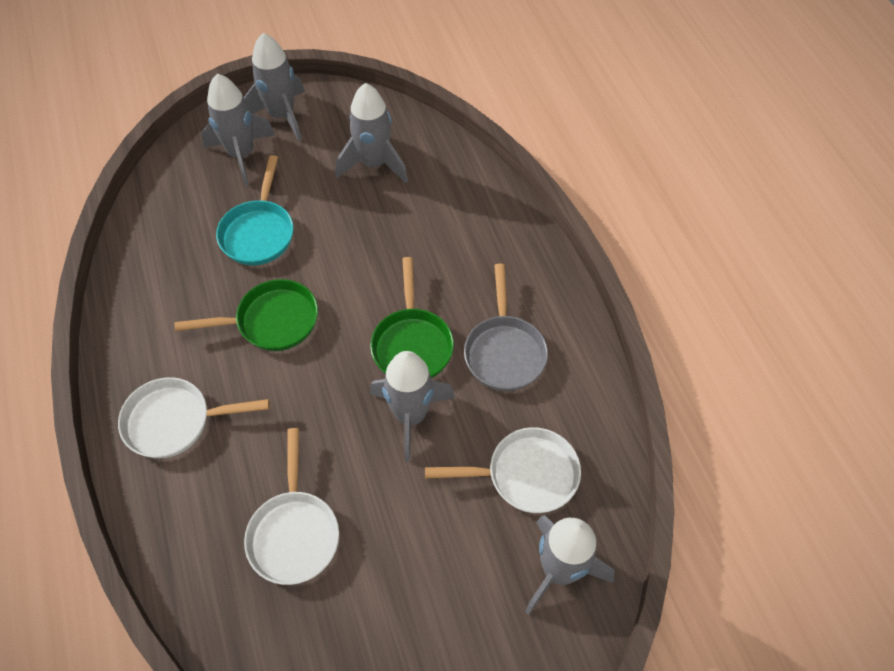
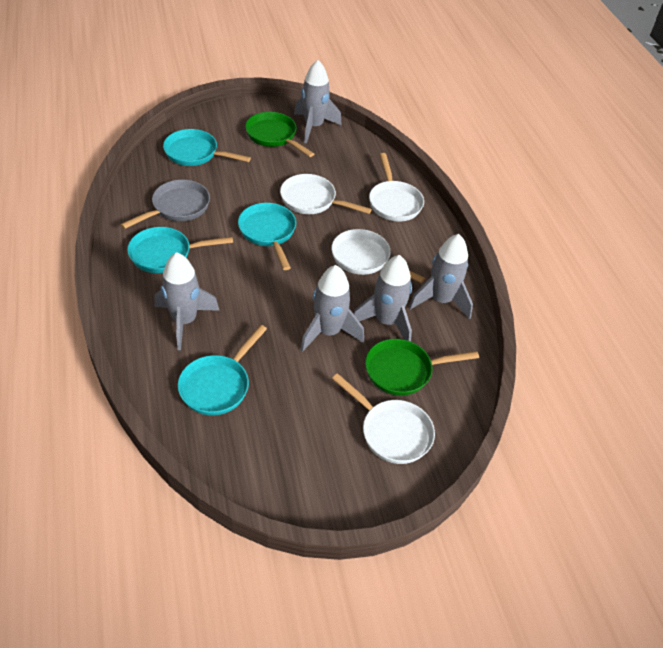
turquoise pan: 1 -> 4
white pan: 3 -> 4

